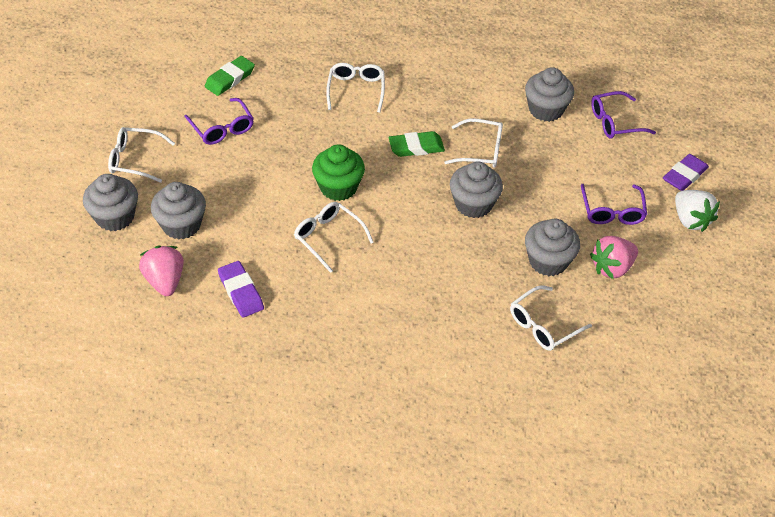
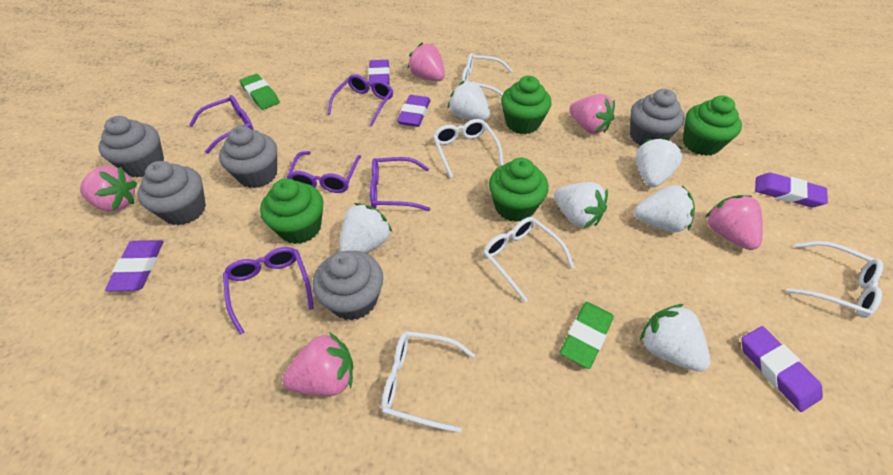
green cupcake: 1 -> 4
pink strawberry: 2 -> 5
purple eraser: 2 -> 5
purple glasses: 3 -> 5
white strawberry: 1 -> 6

